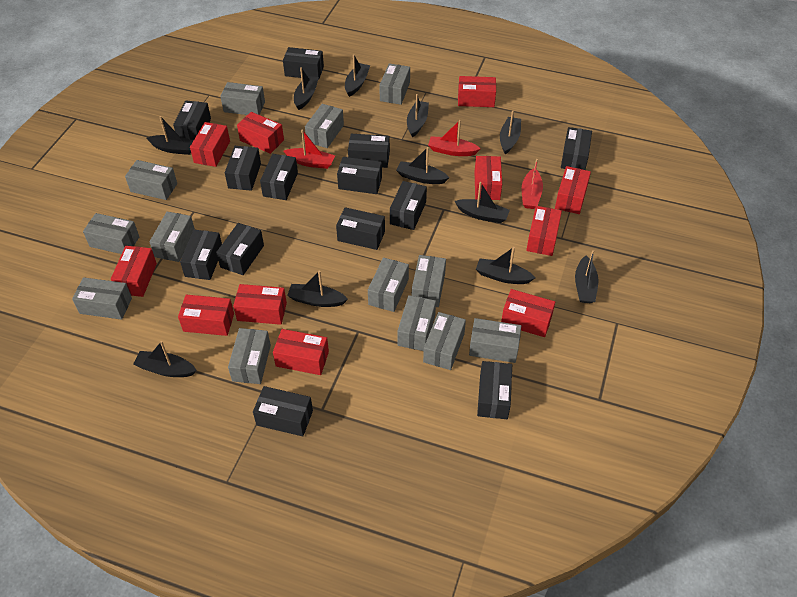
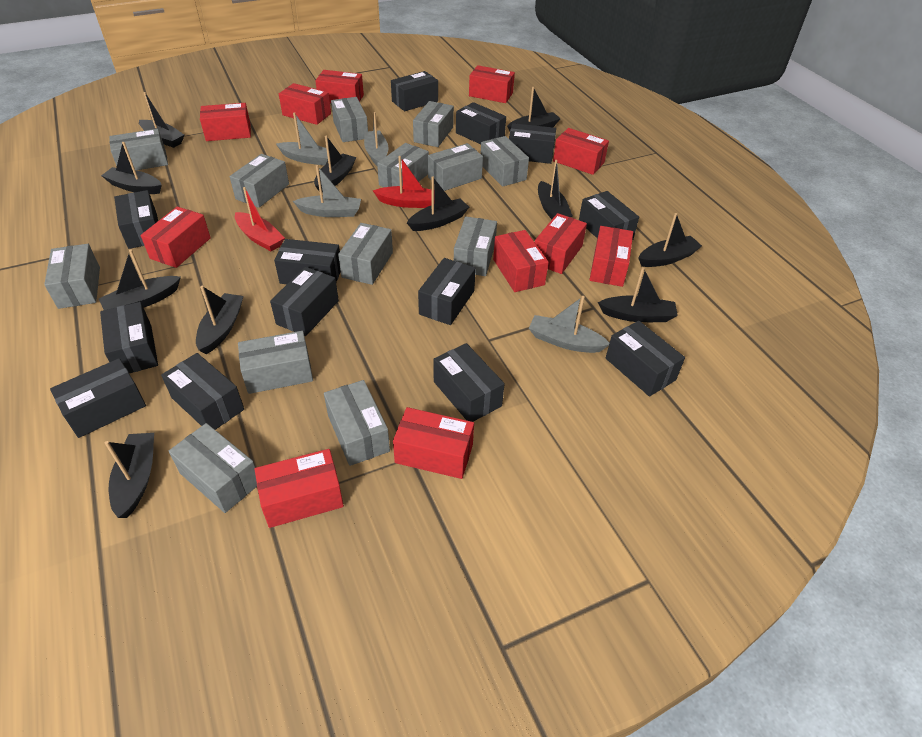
grey boat: 0 -> 4
red boat: 3 -> 2

